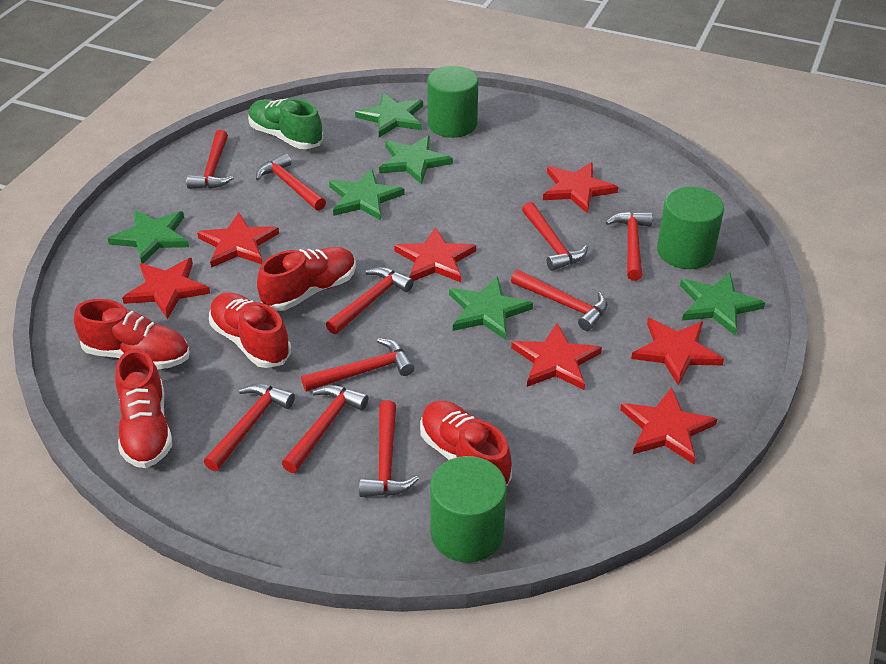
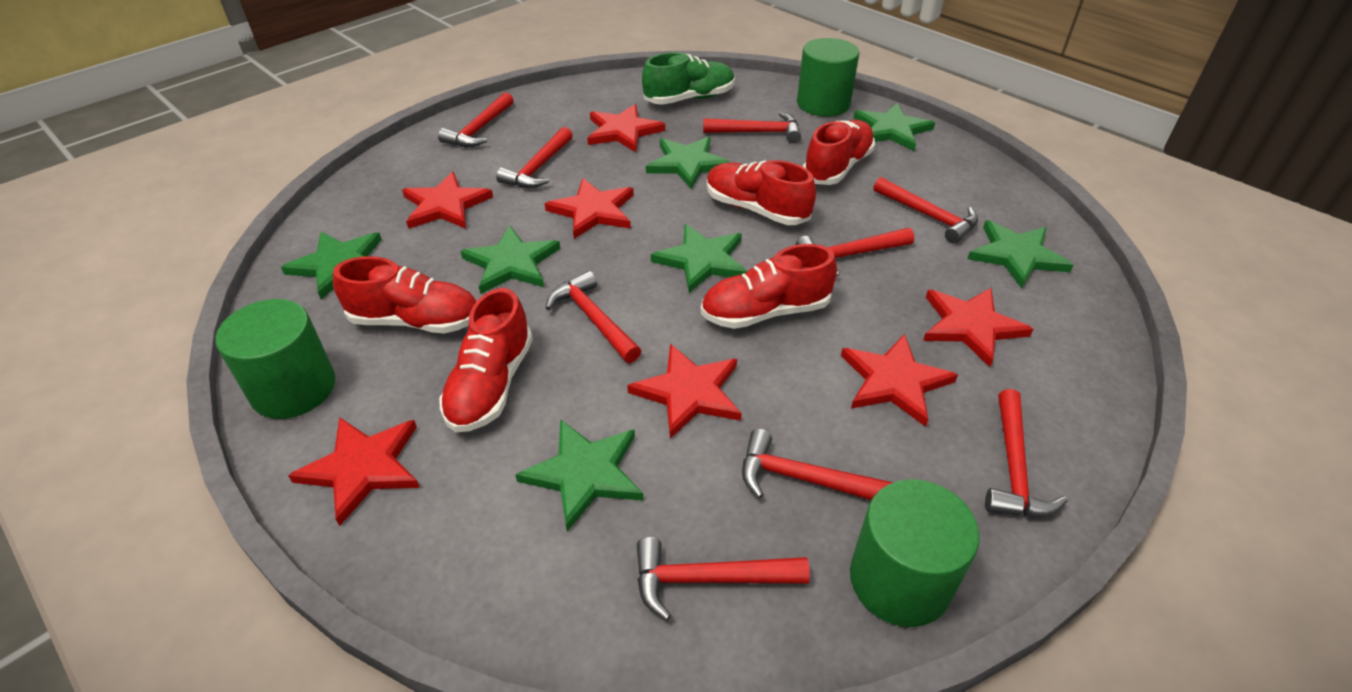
green star: 6 -> 7
red hammer: 10 -> 9

